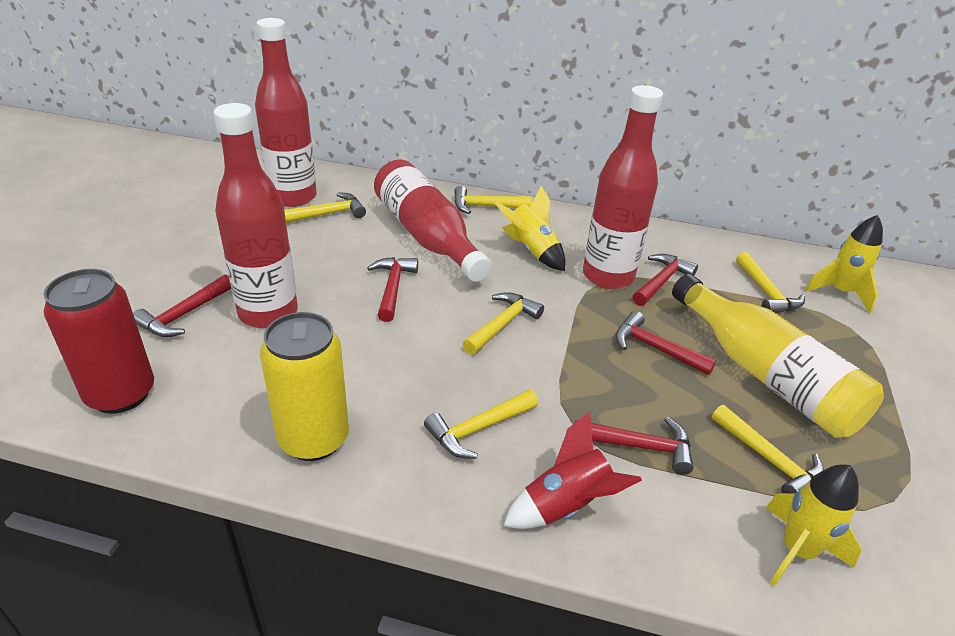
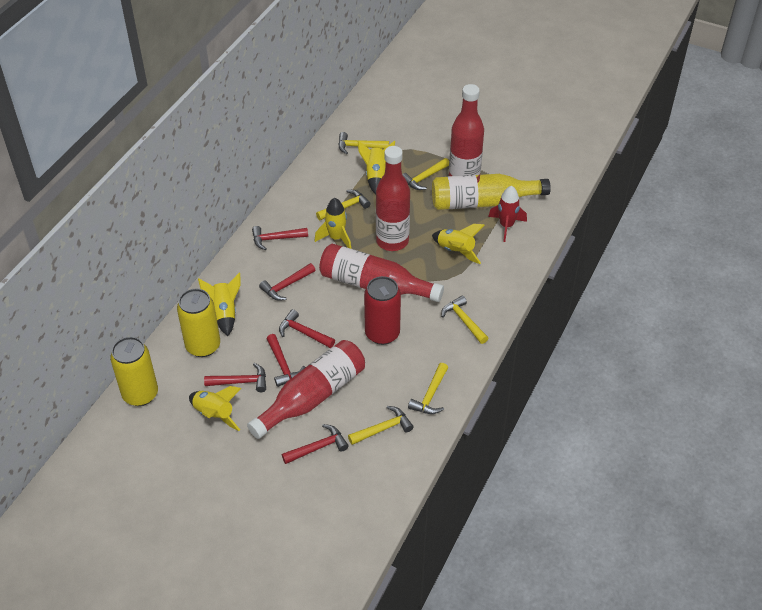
red hammer: 5 -> 6
yellow can: 1 -> 2
yellow rocket: 3 -> 5

